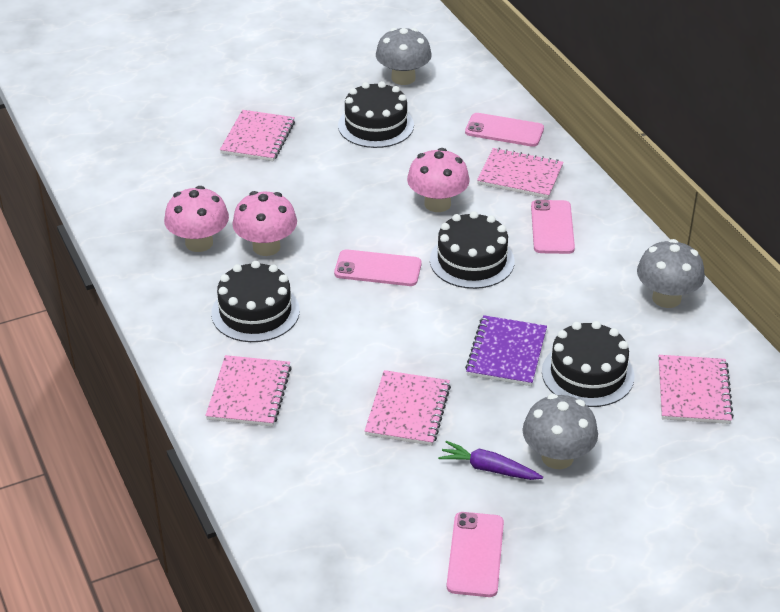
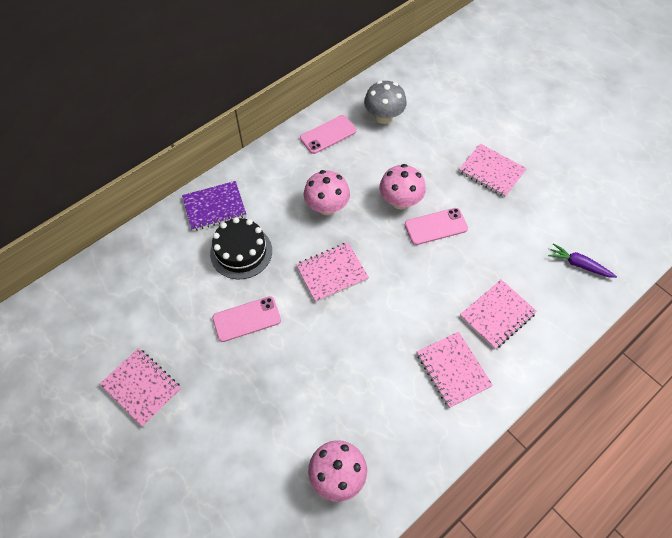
black cake: 4 -> 1
grey mushroom: 3 -> 1
pink phone: 4 -> 3

